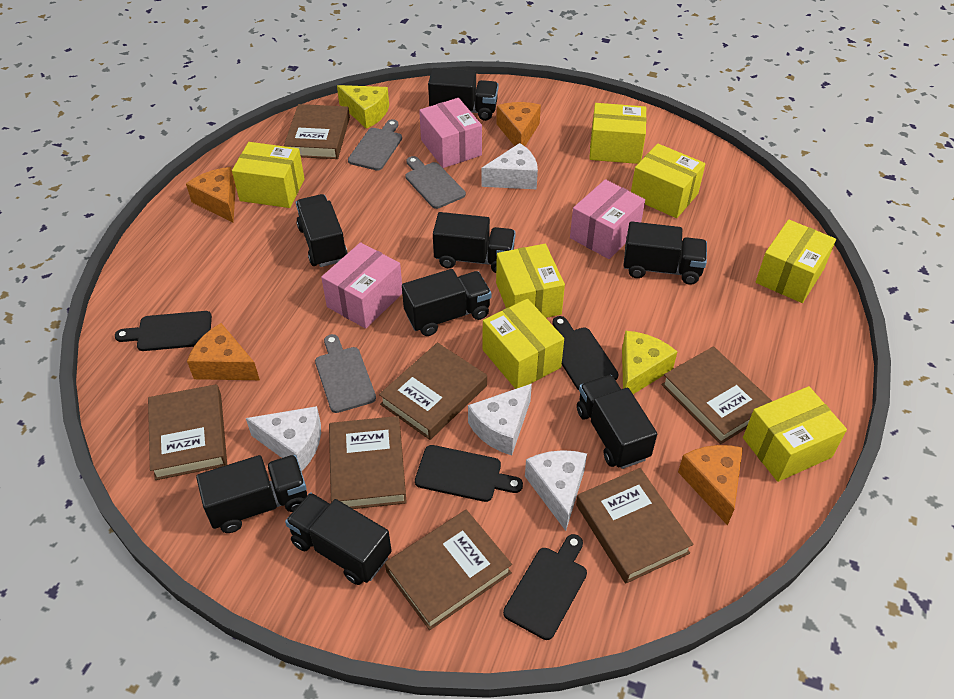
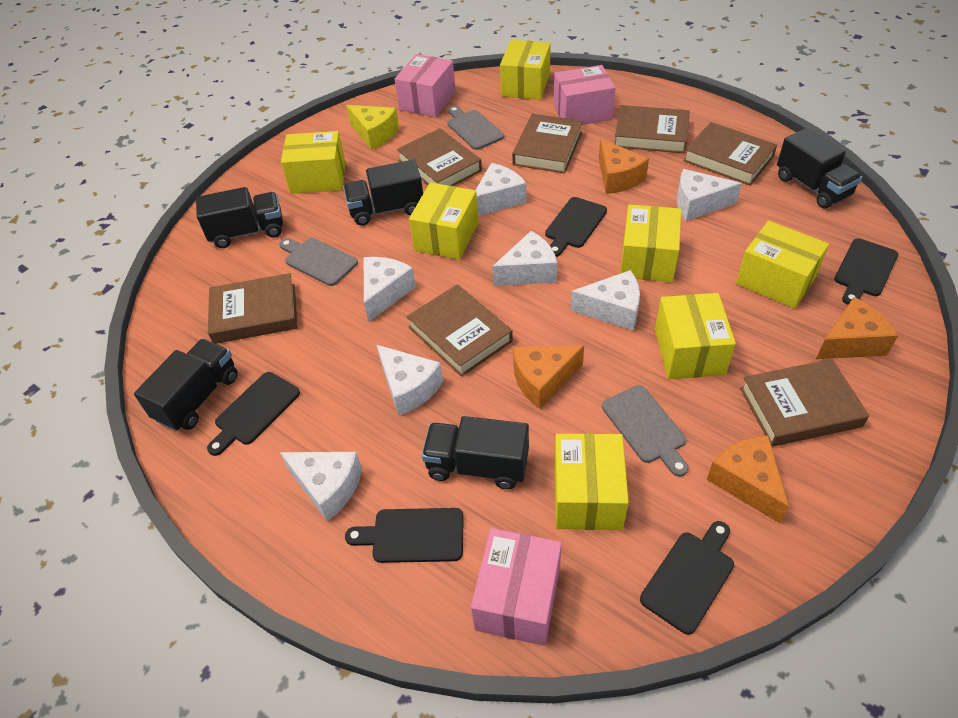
black cutting board: 4 -> 5
black truck: 8 -> 5
white cheese: 4 -> 7
yellow cheese: 2 -> 1

